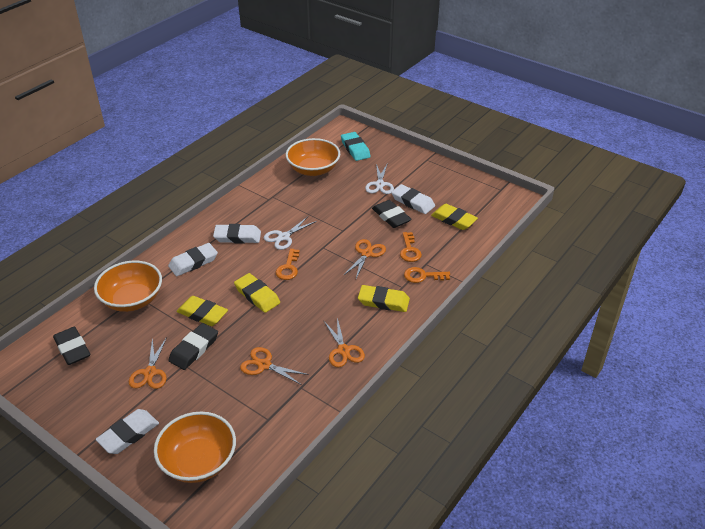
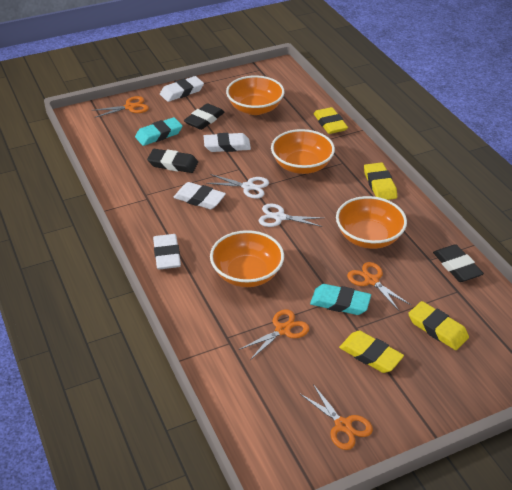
orange bowl: 3 -> 4
orange key: 3 -> 0
turquoise eraser: 1 -> 2

